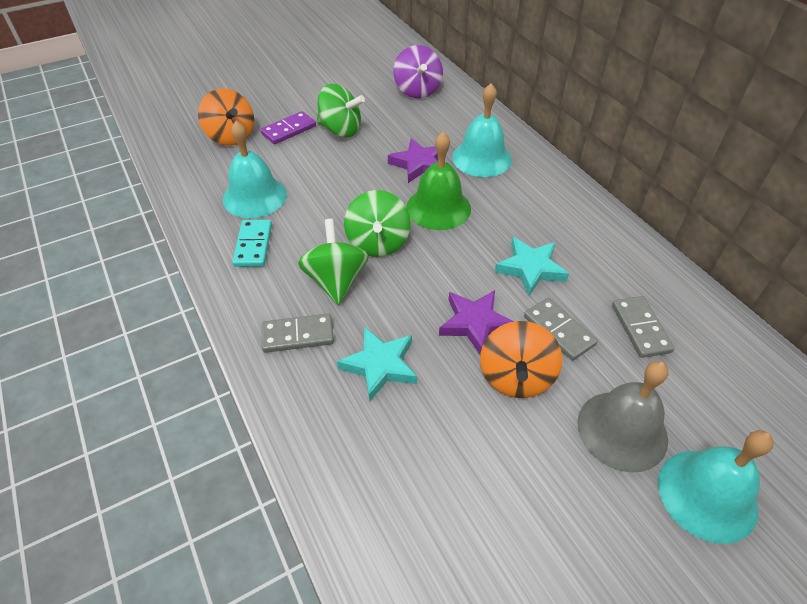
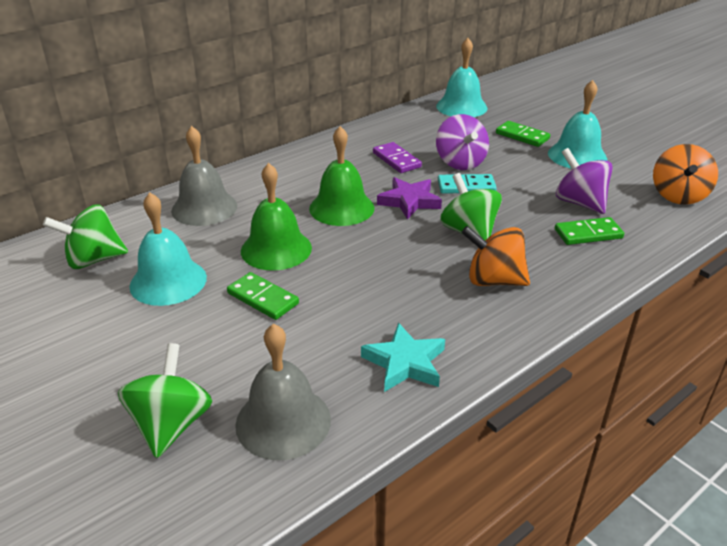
green bell: 1 -> 2
green domino: 0 -> 3
grey bell: 1 -> 2
grey domino: 3 -> 0
purple spinning top: 1 -> 2
purple star: 2 -> 1
turquoise star: 2 -> 1

